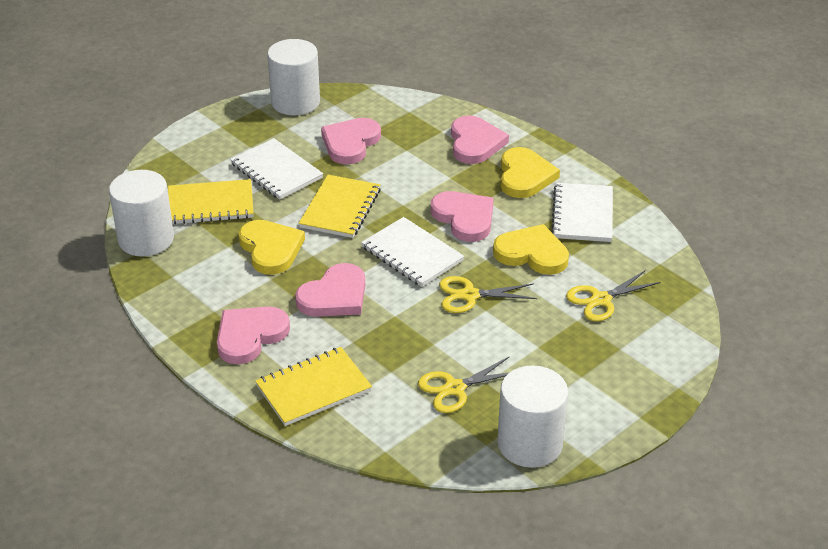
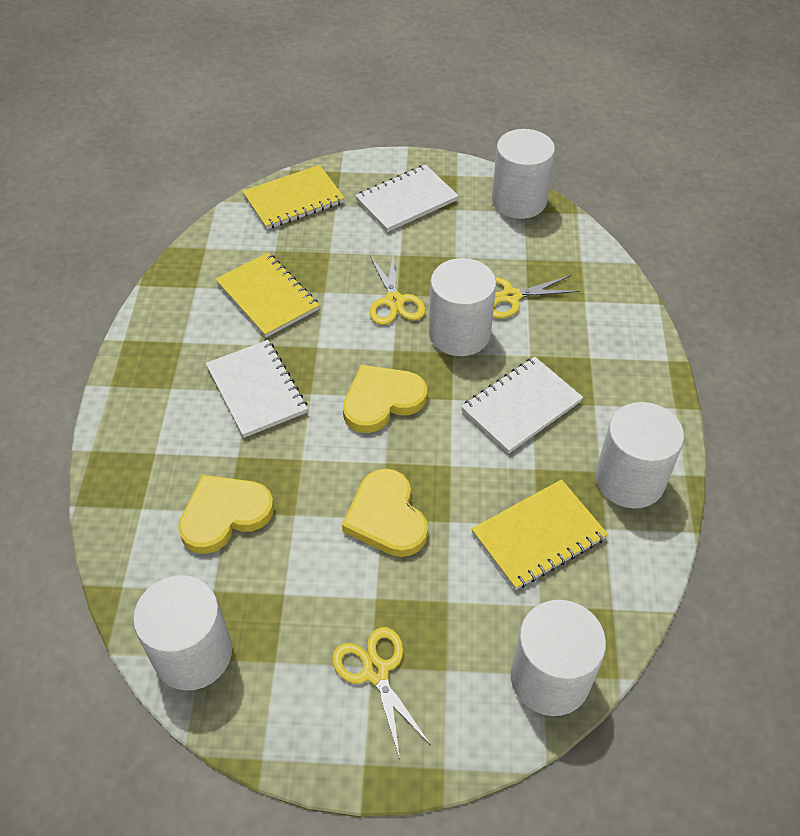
pink heart: 5 -> 0
white cylinder: 3 -> 5

